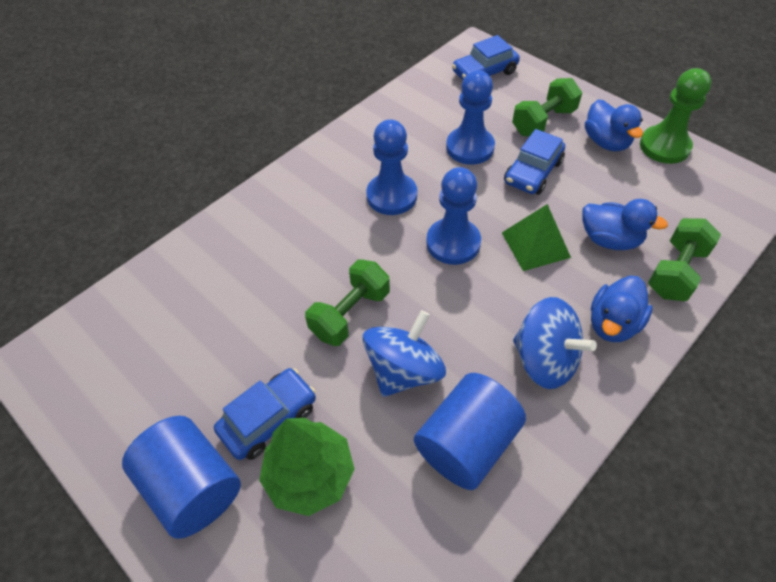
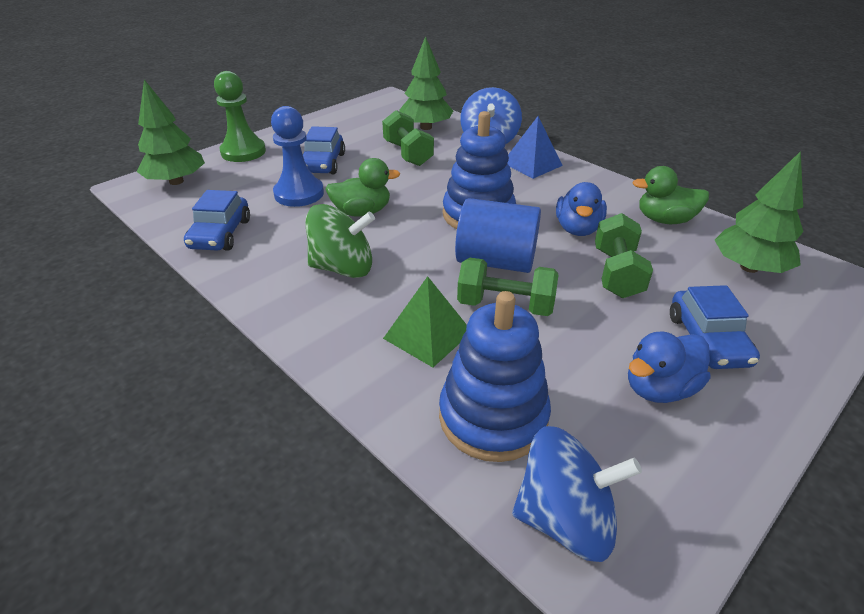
blue cylinder: 2 -> 1
blue duck: 3 -> 2
blue pawn: 3 -> 1
blue pyramid: 0 -> 1
blue stacking toy: 0 -> 2
green duck: 0 -> 2
green spinning top: 0 -> 1
green tree: 1 -> 3

